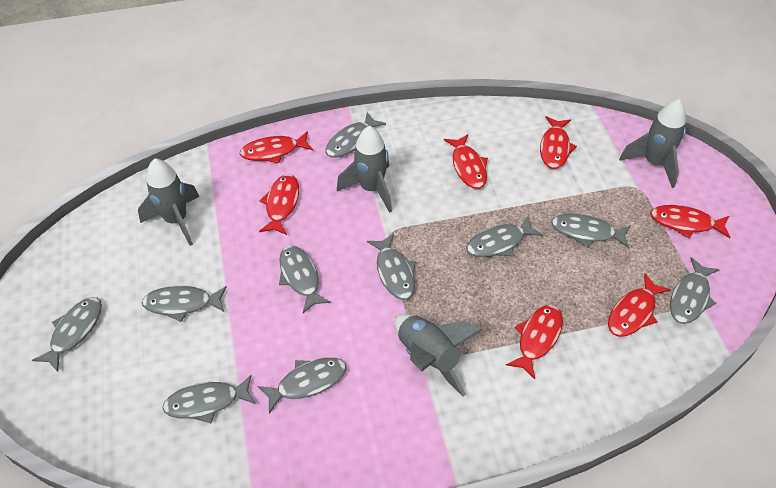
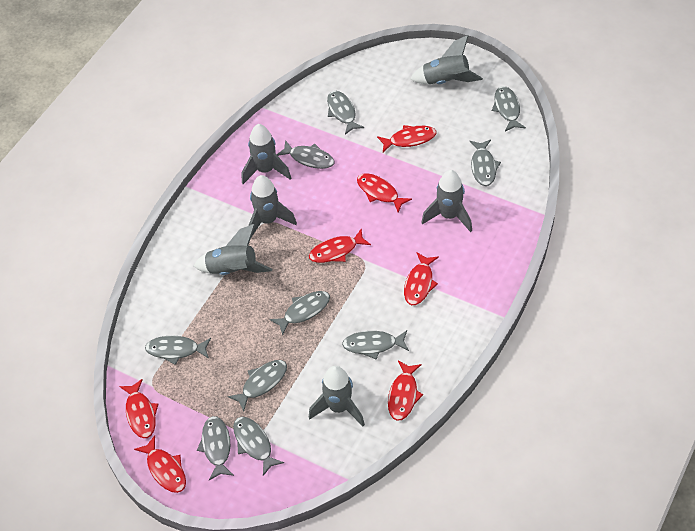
grey rocket: 4 -> 6

